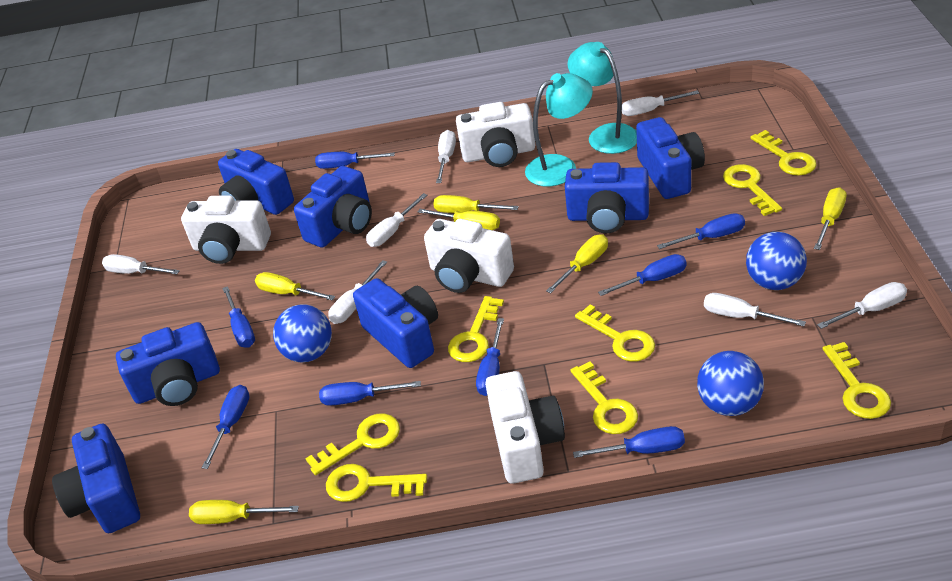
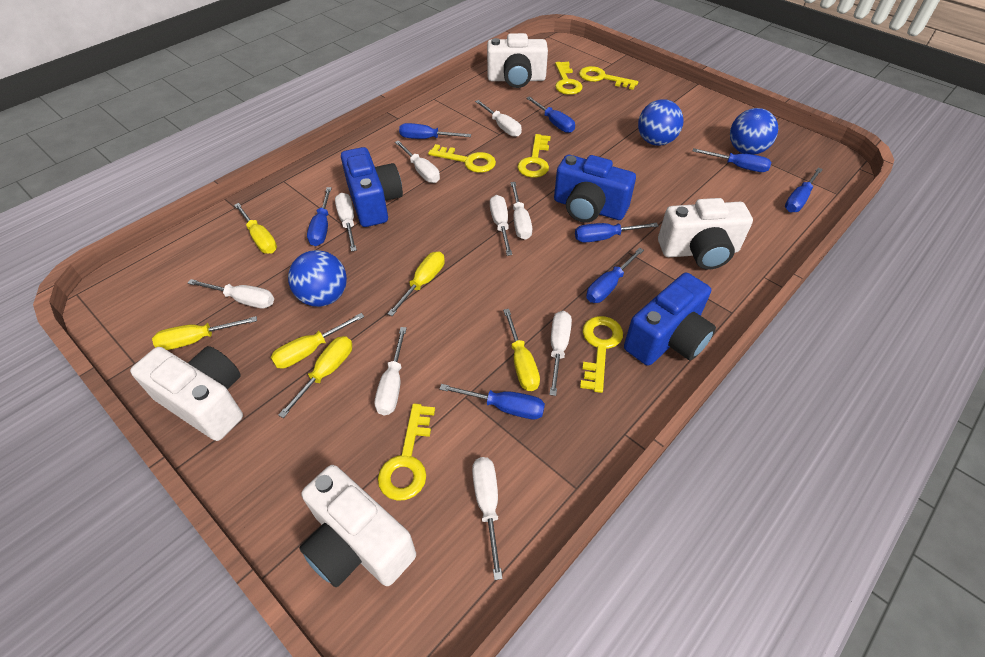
blue camera: 7 -> 3
turquoise lamp: 2 -> 0
white screwdriver: 7 -> 9
yellow key: 8 -> 6

